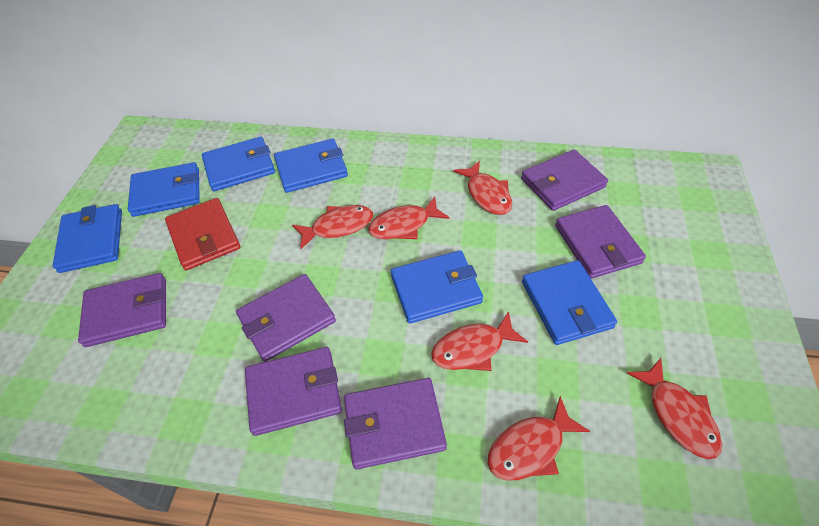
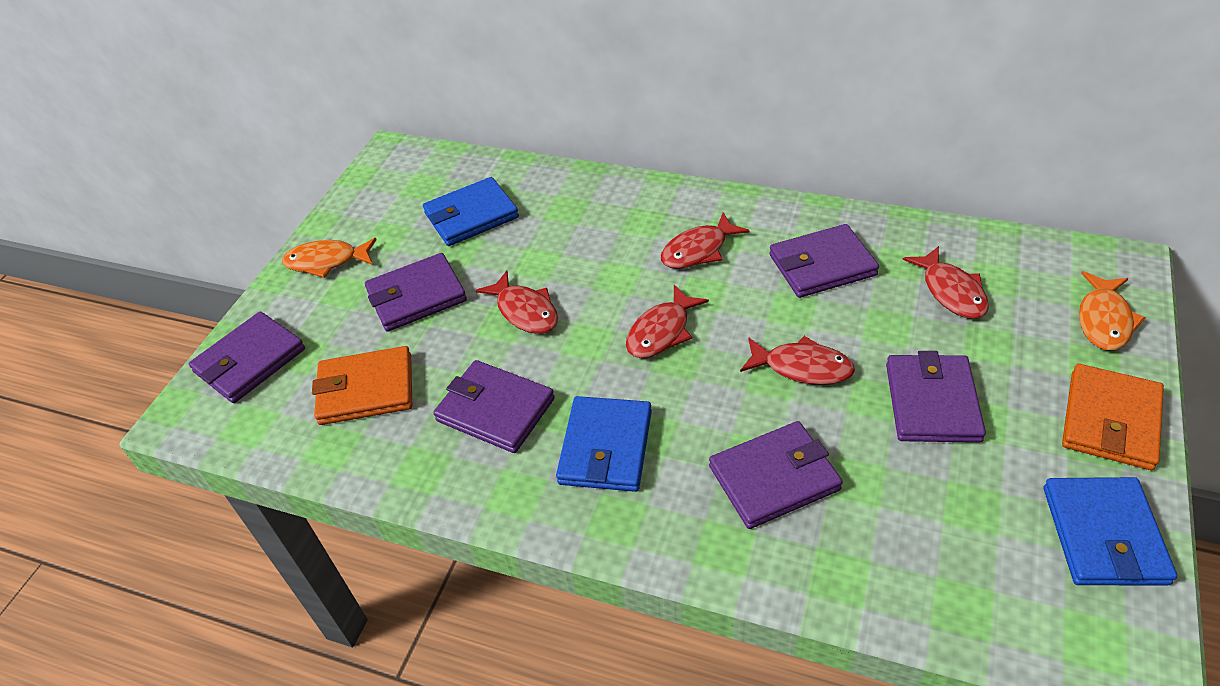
blue wallet: 6 -> 3
orange fish: 0 -> 2
orange wallet: 0 -> 2
red fish: 6 -> 5
red wallet: 1 -> 0

